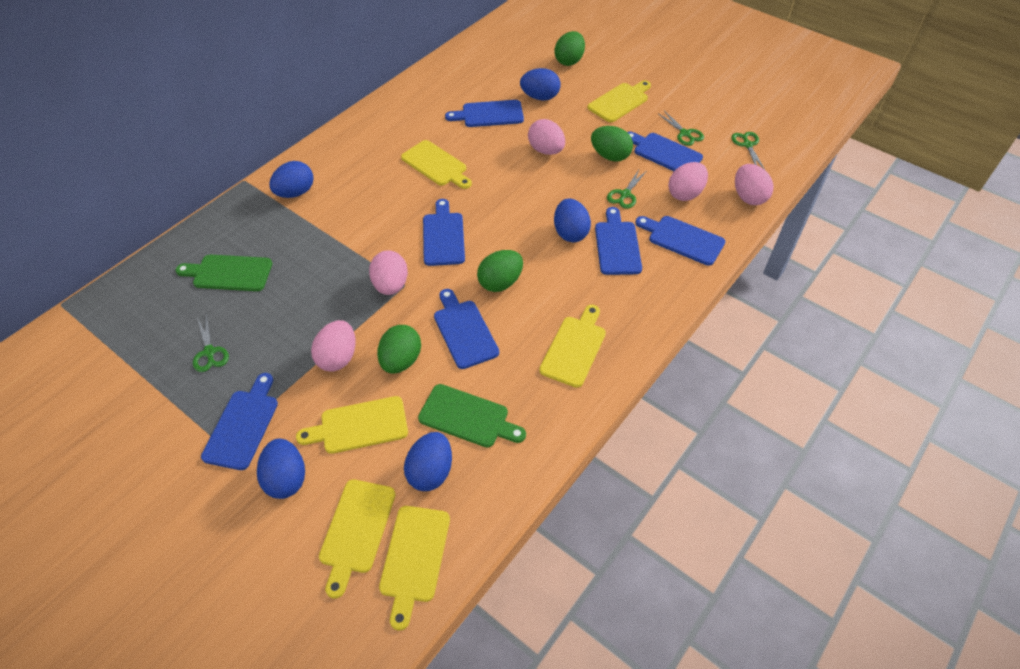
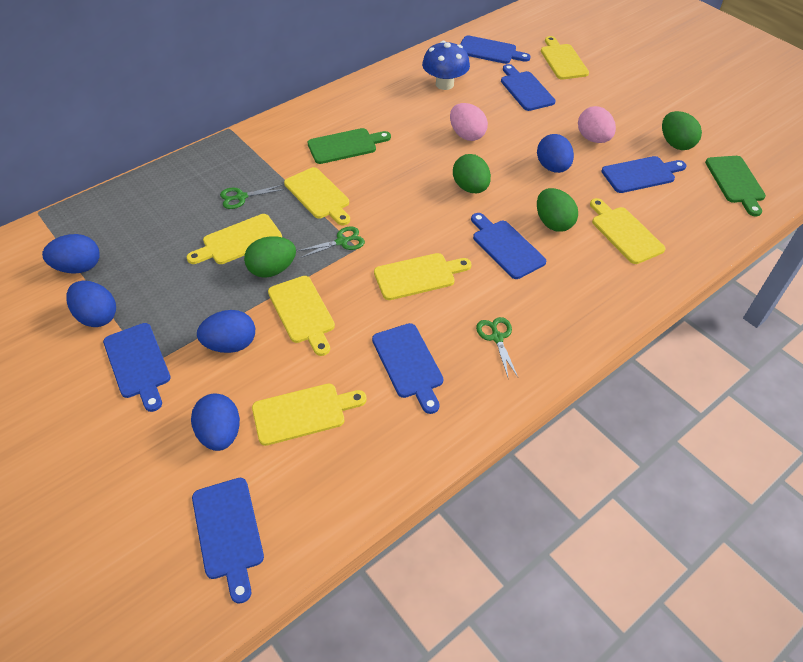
blue mushroom: 0 -> 1
green scissors: 4 -> 3
pink egg: 5 -> 2
yellow cutting board: 6 -> 7

